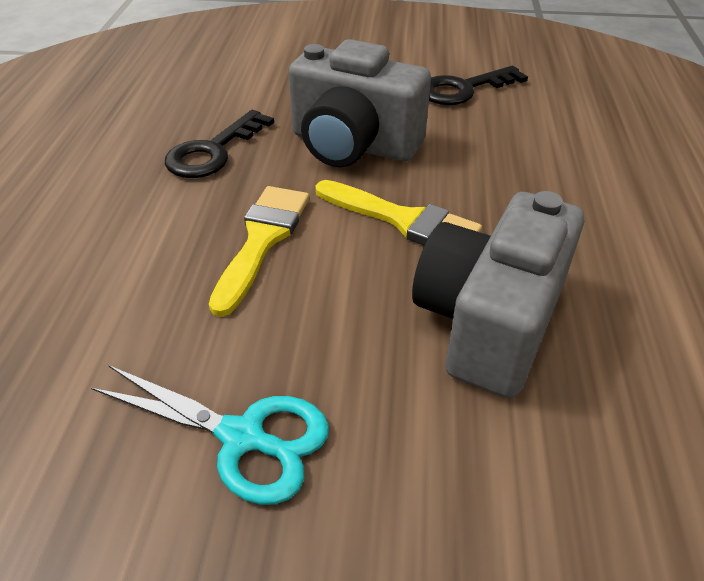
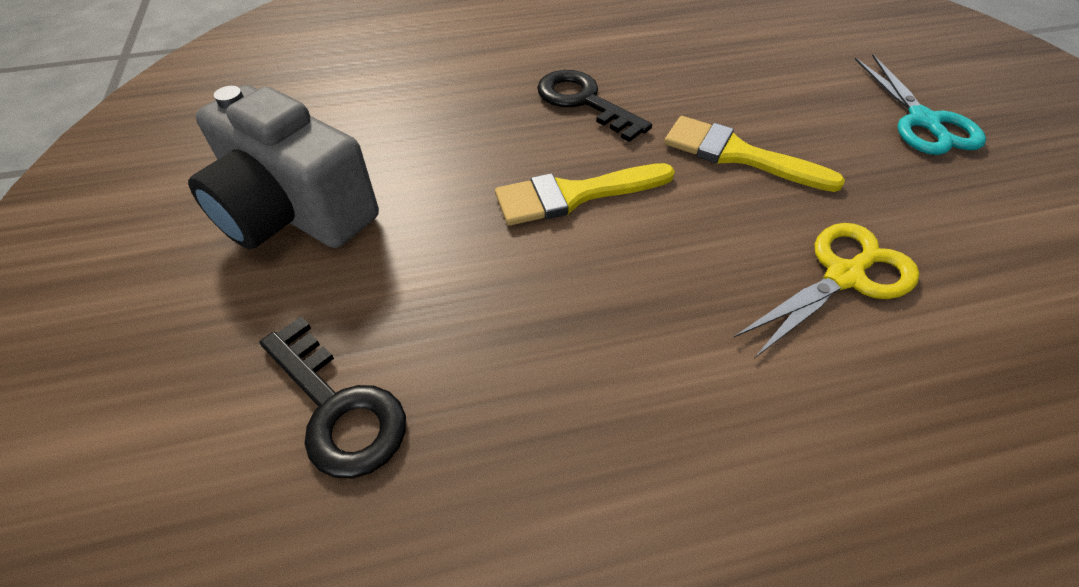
grey camera: 2 -> 1
yellow scissors: 0 -> 1

